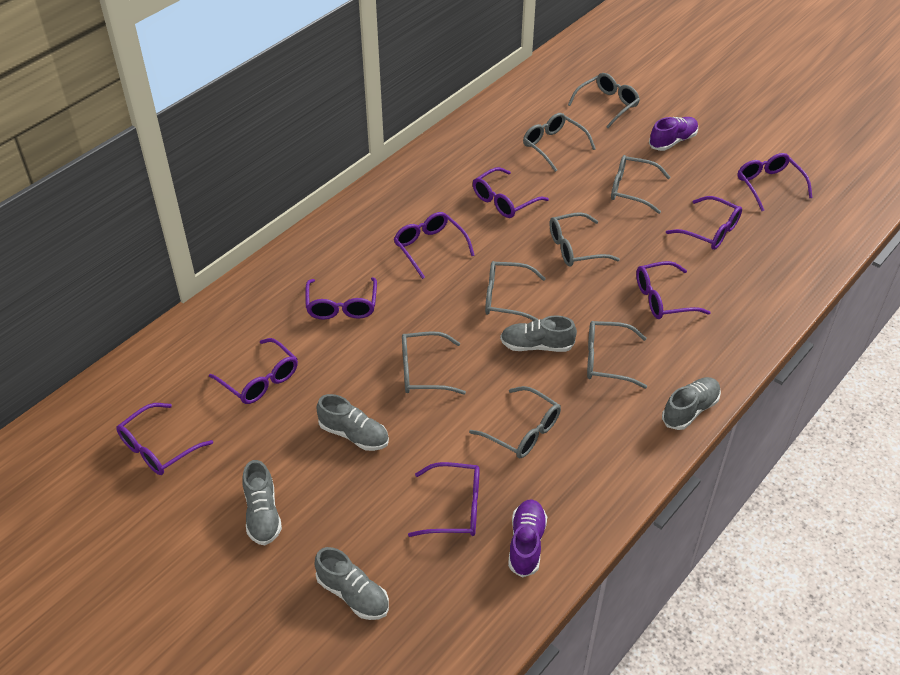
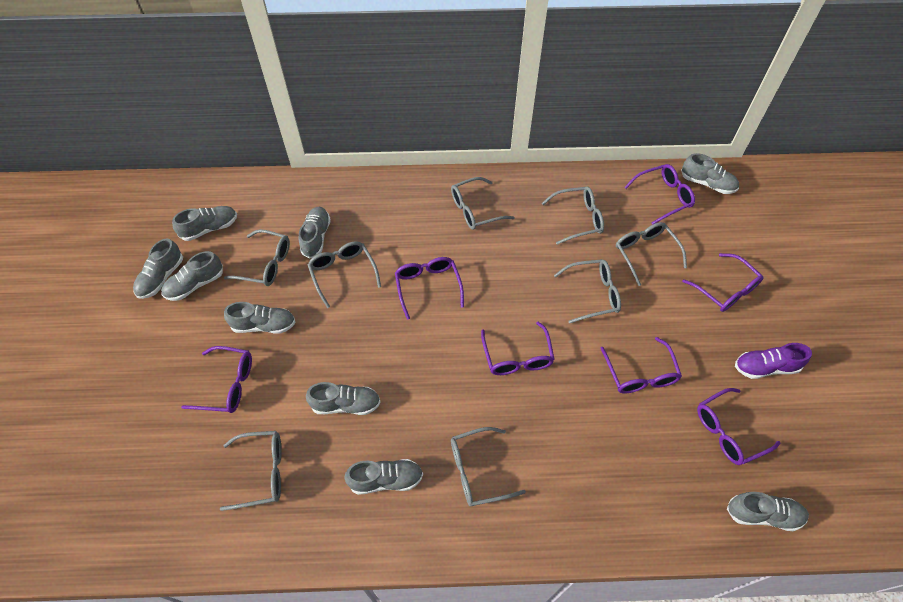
grey shoe: 5 -> 9
purple glasses: 9 -> 7
purple shoe: 2 -> 1

